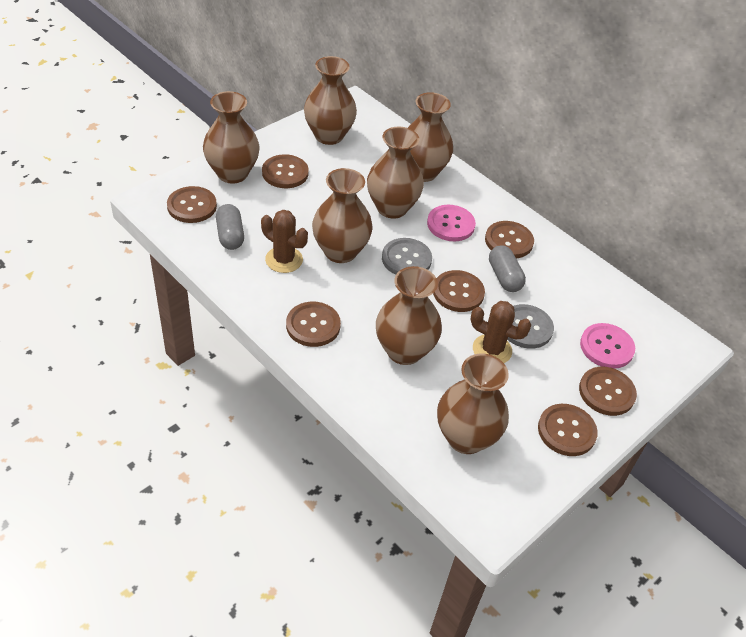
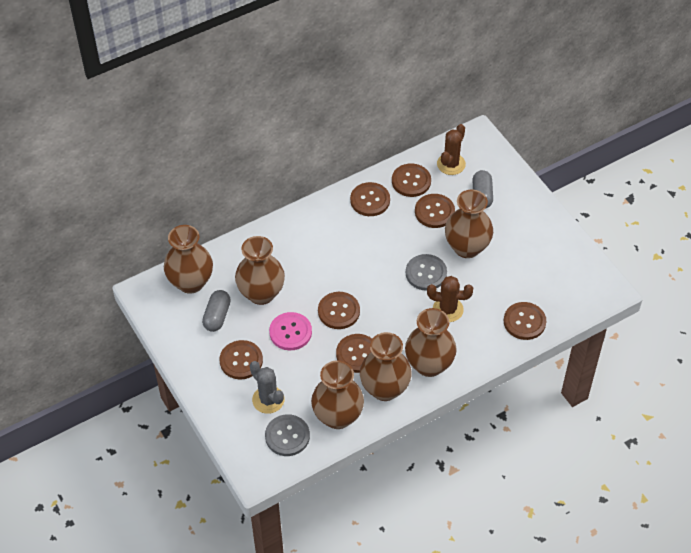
brown vase: 7 -> 6
grey cactus: 0 -> 1
pink button: 2 -> 1

